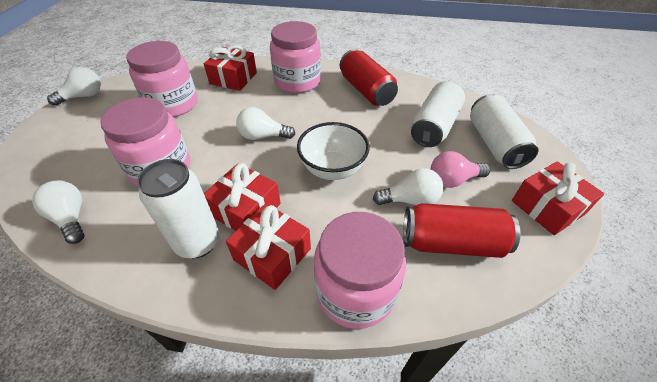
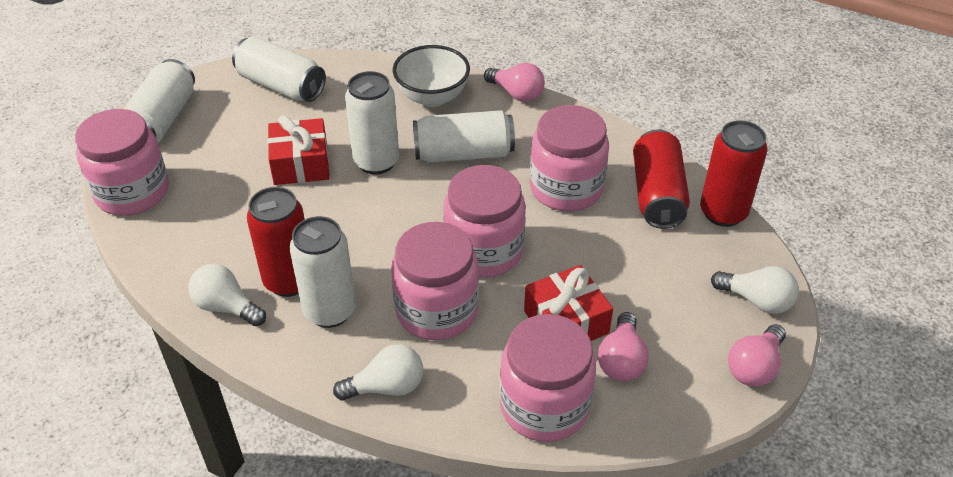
pink jar: 4 -> 5
pink light bulb: 1 -> 3
red can: 2 -> 3
red gift: 4 -> 2
white can: 3 -> 5
white light bulb: 4 -> 3

